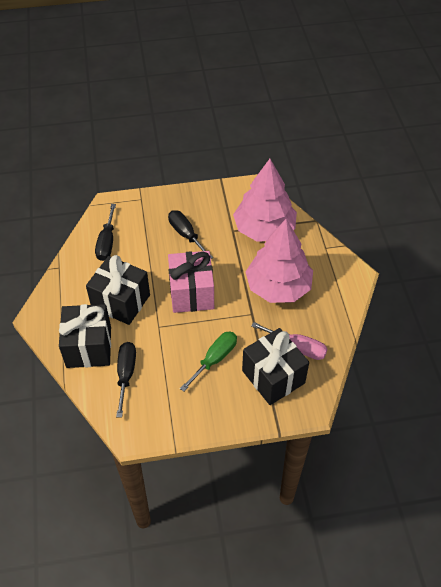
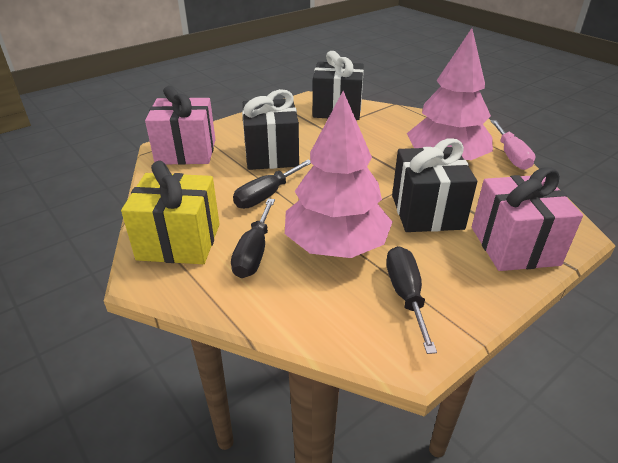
green screwdriver: 1 -> 0
pink gift: 1 -> 2
yellow gift: 0 -> 1

